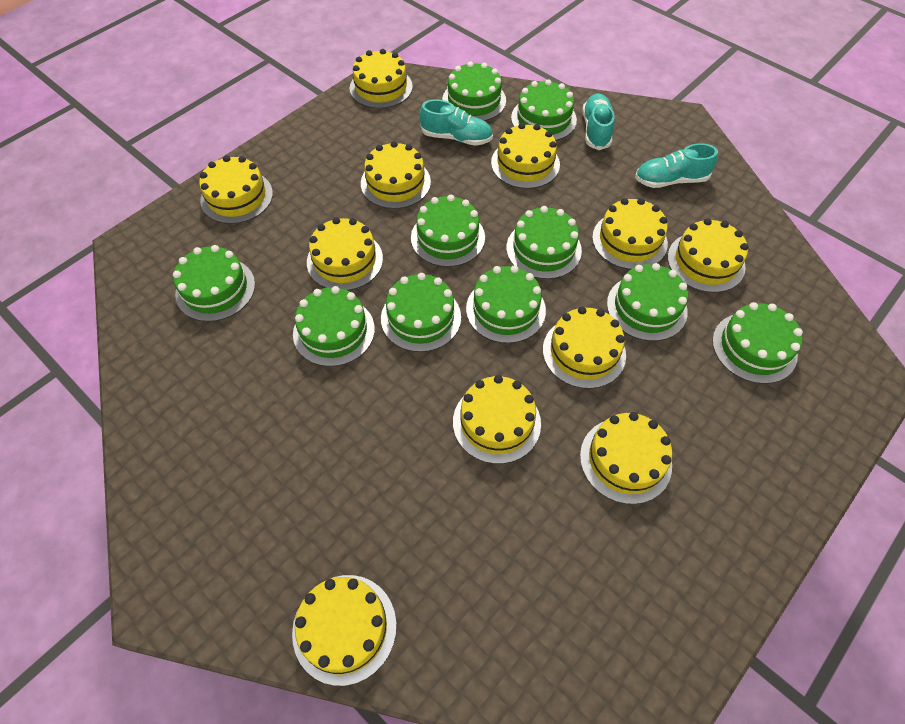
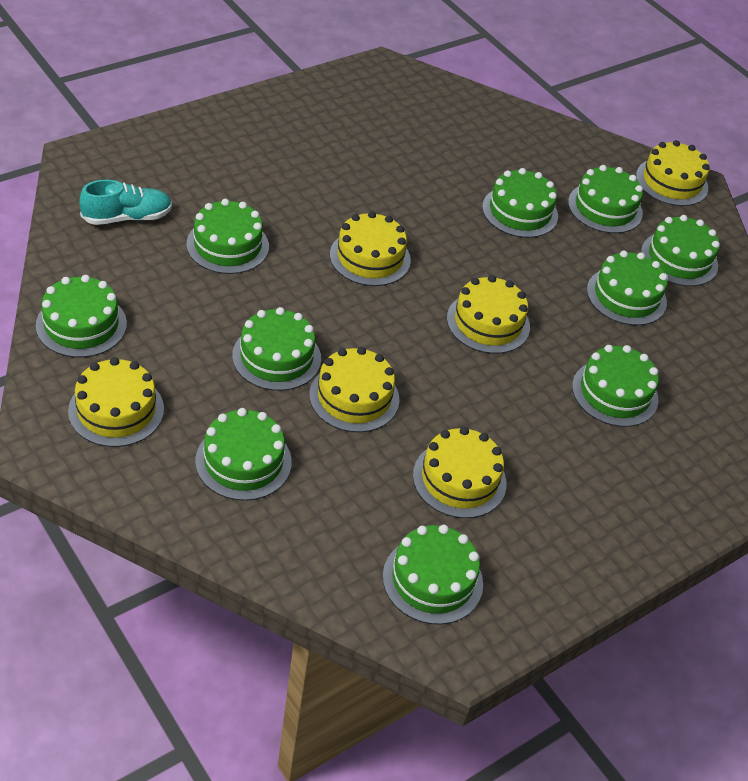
turquoise shoe: 3 -> 1
yellow cake: 11 -> 6

